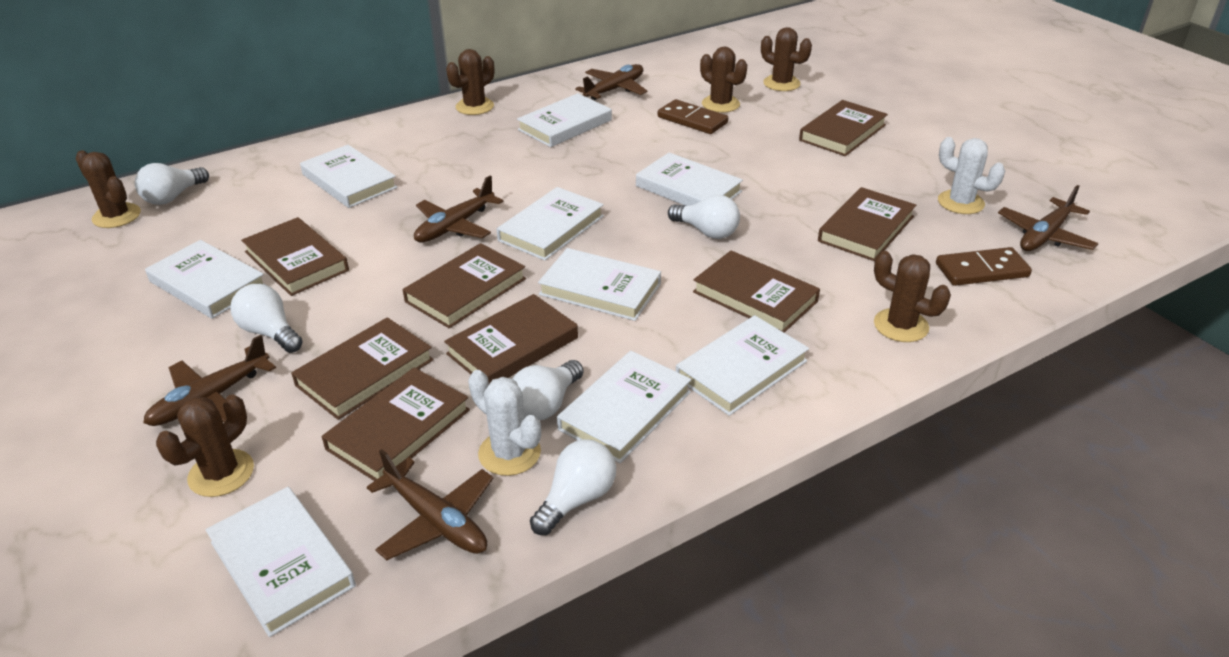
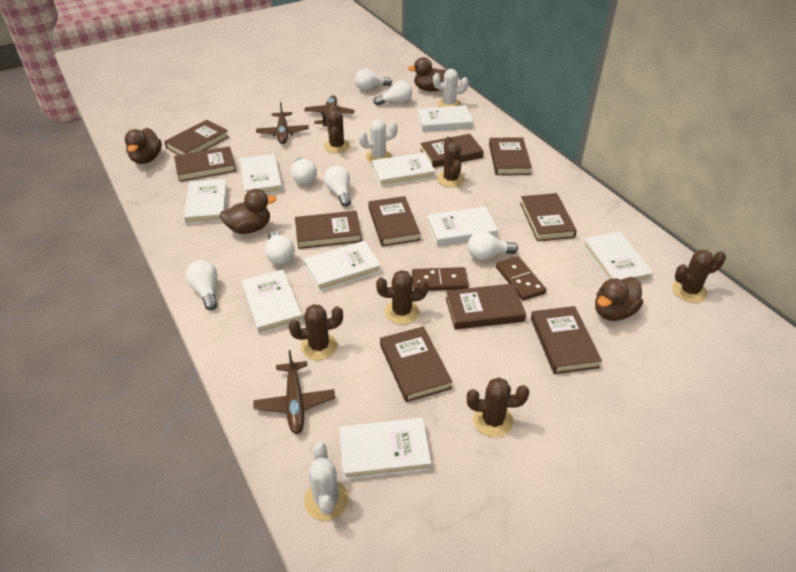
brown book: 8 -> 10
brown duck: 0 -> 4
brown plane: 5 -> 3
white cactus: 2 -> 3
white light bulb: 5 -> 7

